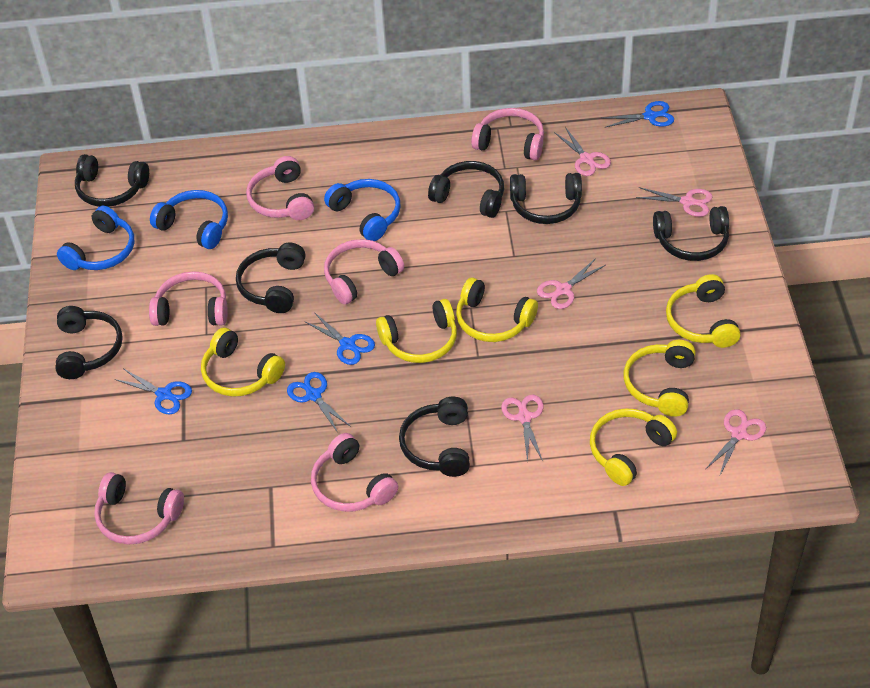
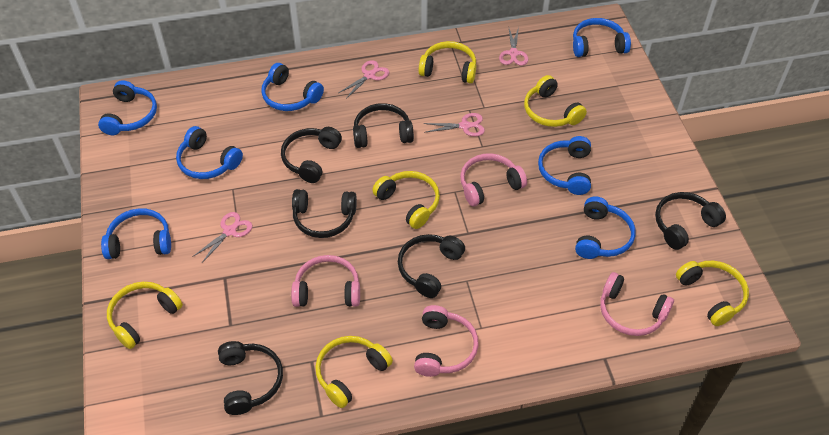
black headphones: 7 -> 6
blue headphones: 3 -> 7
blue scissors: 4 -> 0
pink headphones: 6 -> 4
pink scissors: 5 -> 4

